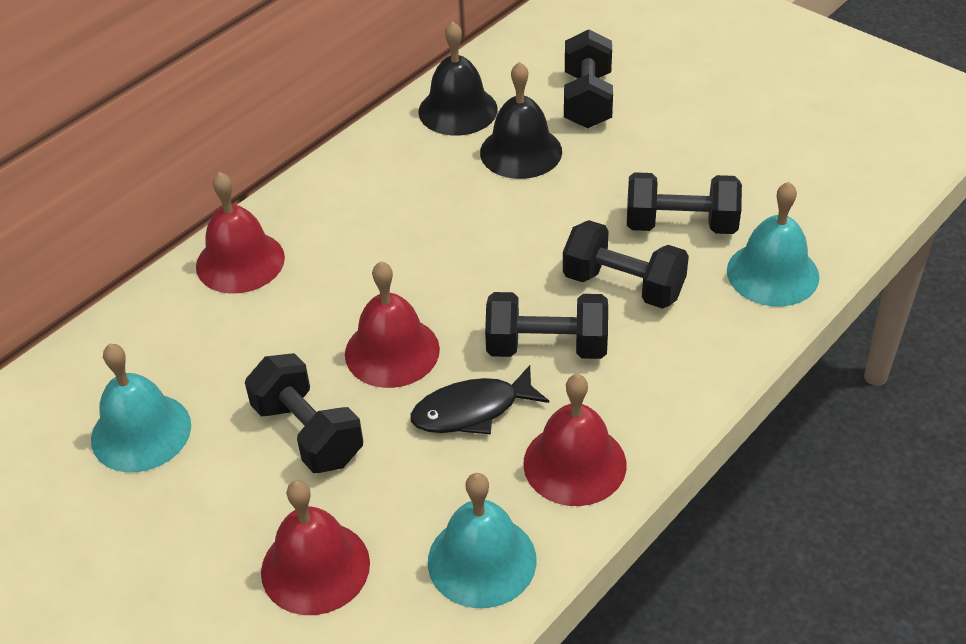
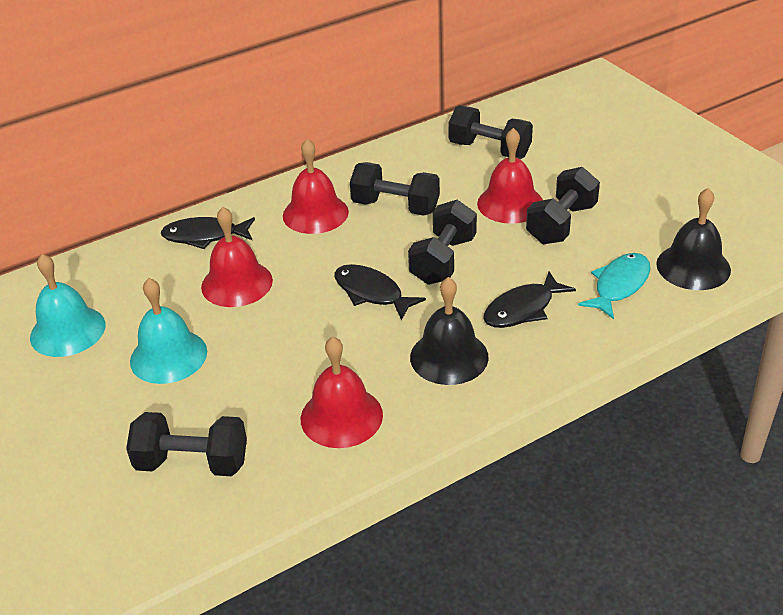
black fish: 1 -> 3
turquoise bell: 3 -> 2
turquoise fish: 0 -> 1

